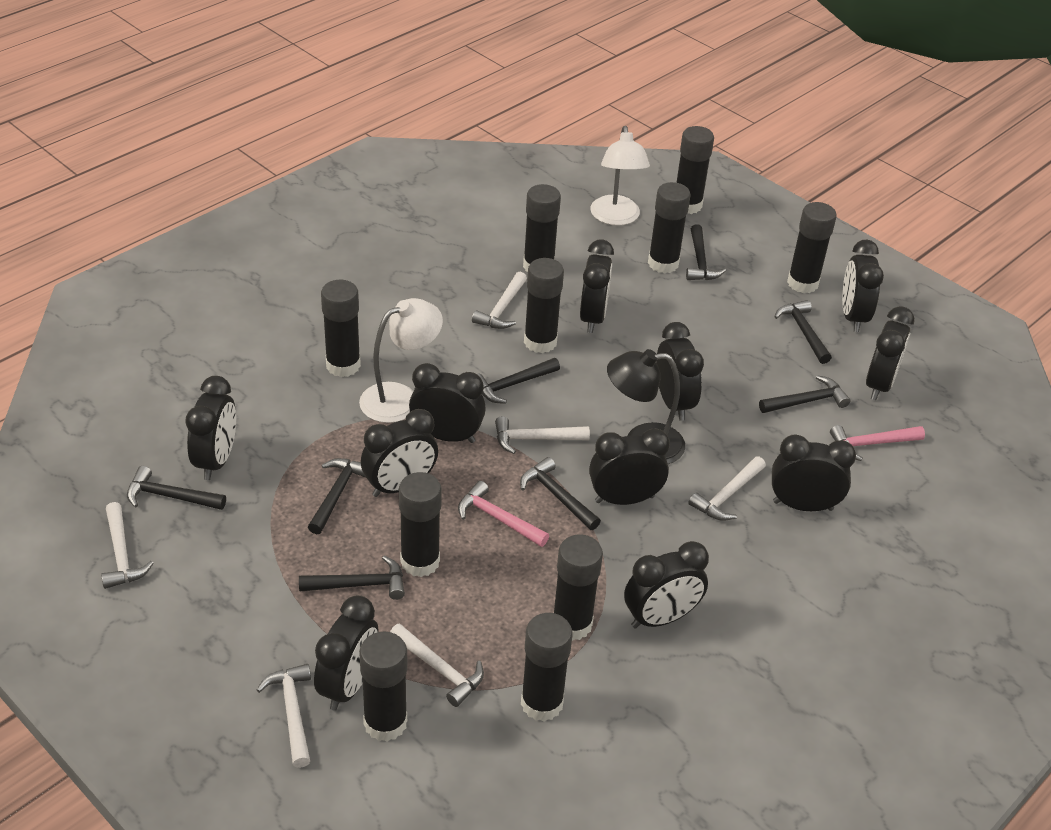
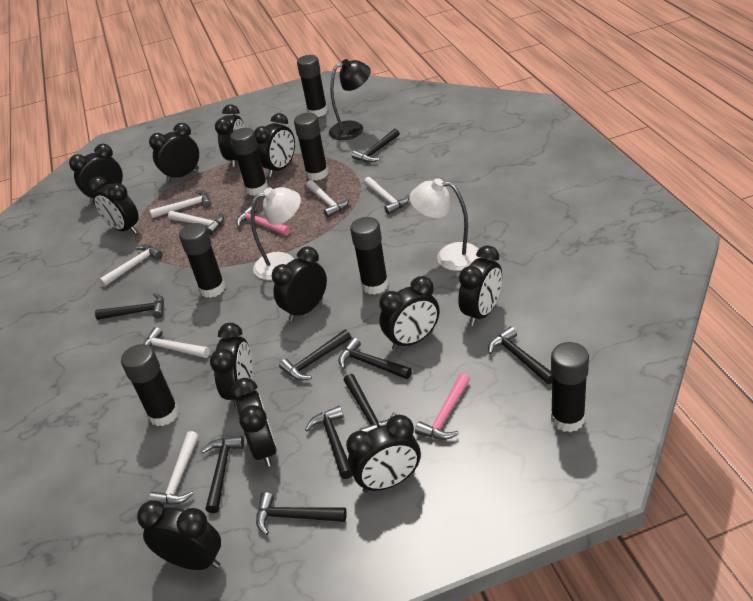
black clock: 11 -> 12
black glue stick: 10 -> 7
black hammer: 8 -> 9
white hammer: 6 -> 7

